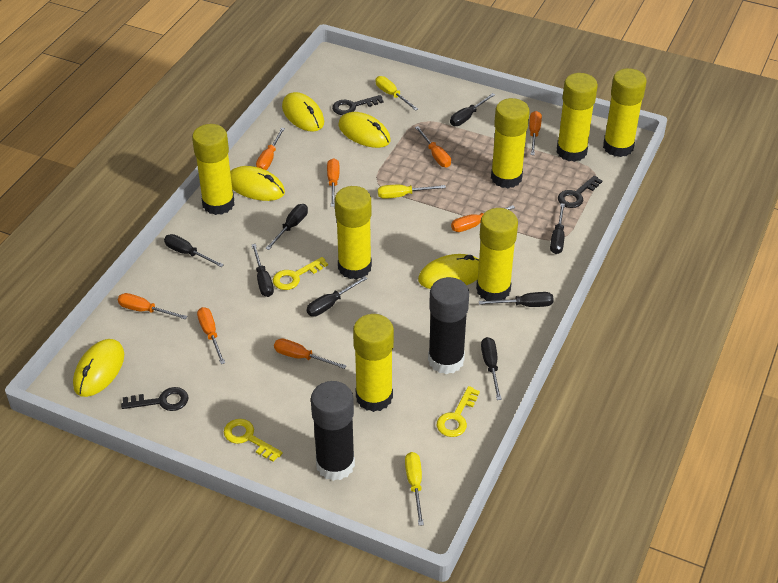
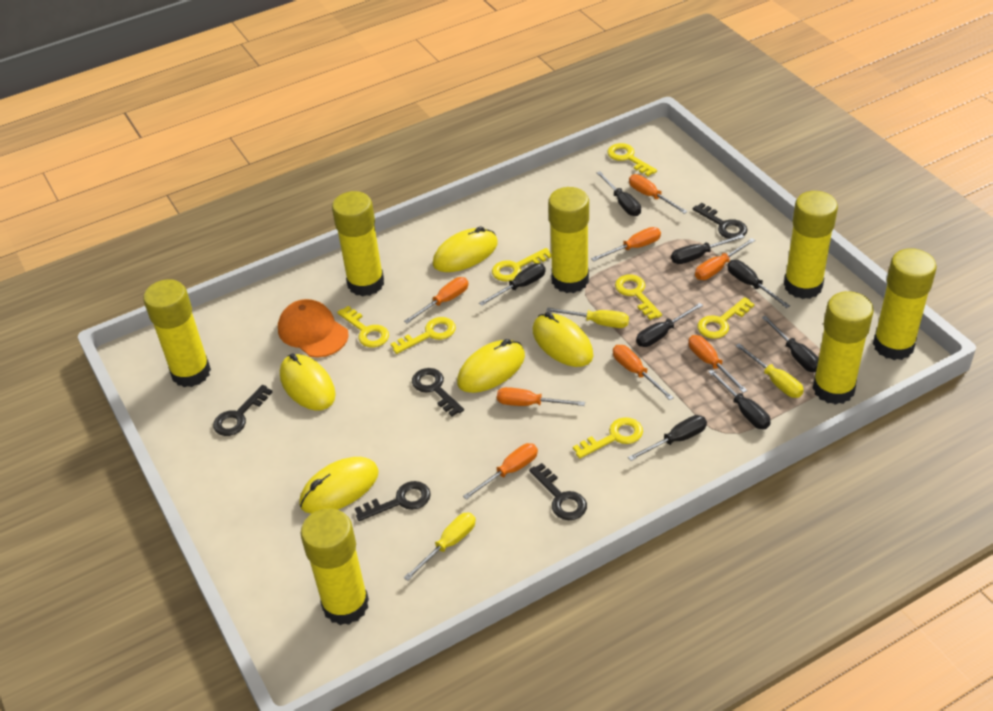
black glue stick: 2 -> 0
black key: 3 -> 5
orange cap: 0 -> 1
yellow key: 3 -> 7

